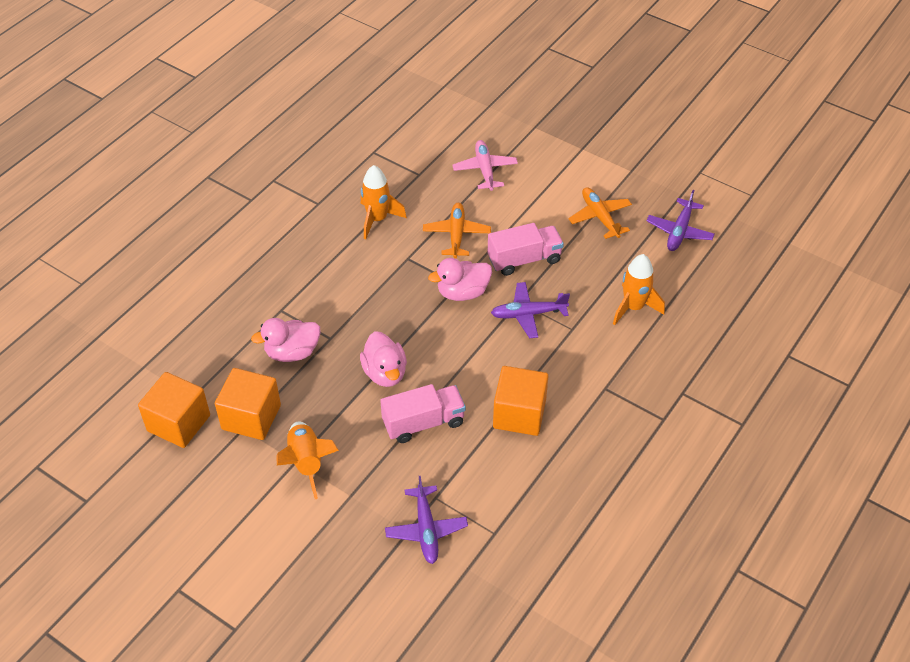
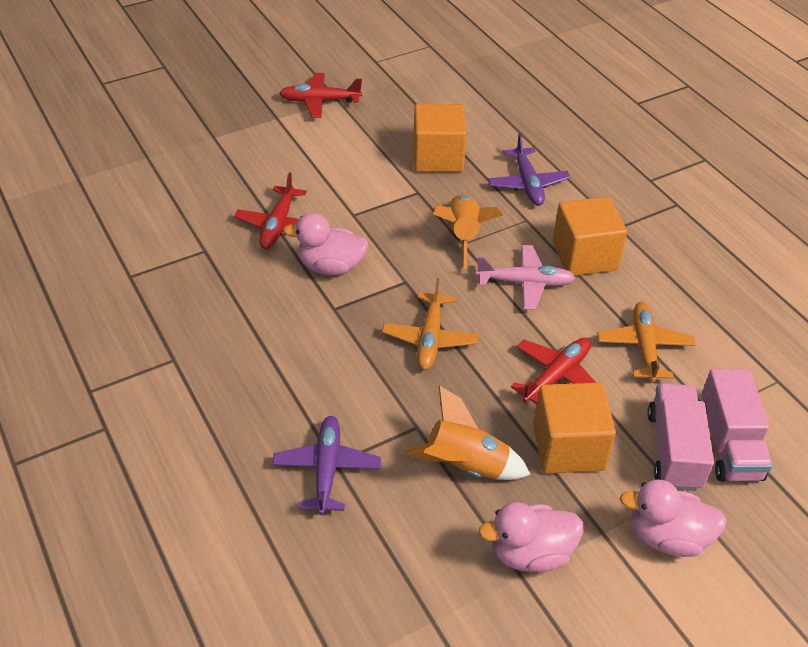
orange rocket: 3 -> 2
purple plane: 3 -> 2
red plane: 0 -> 3

